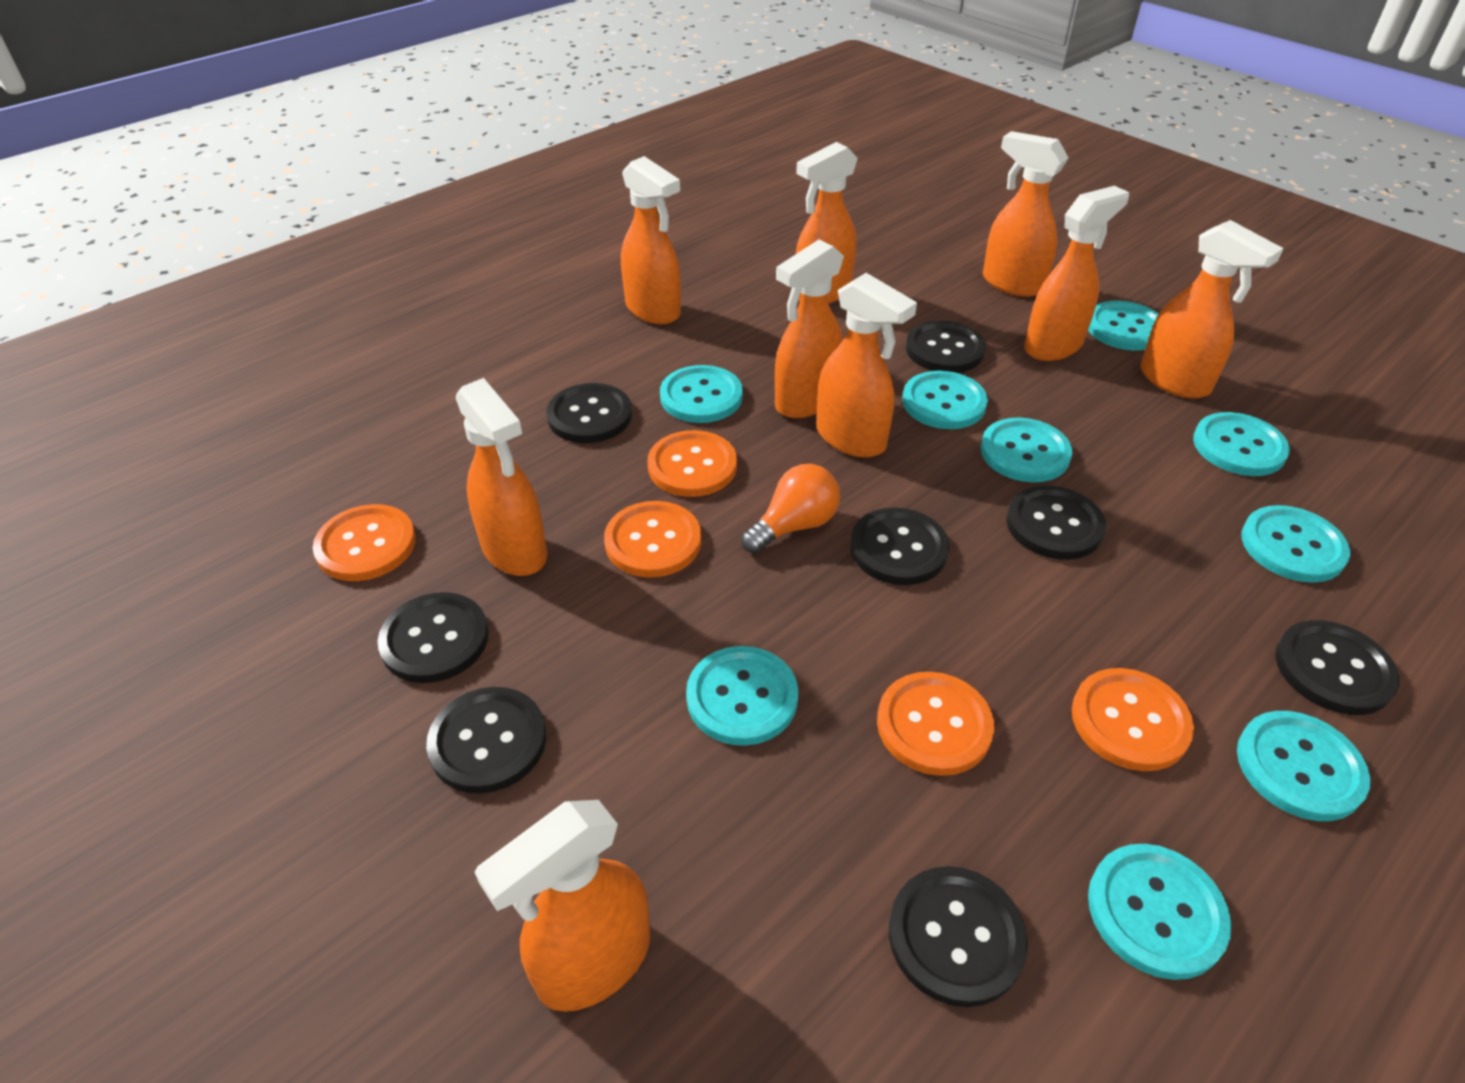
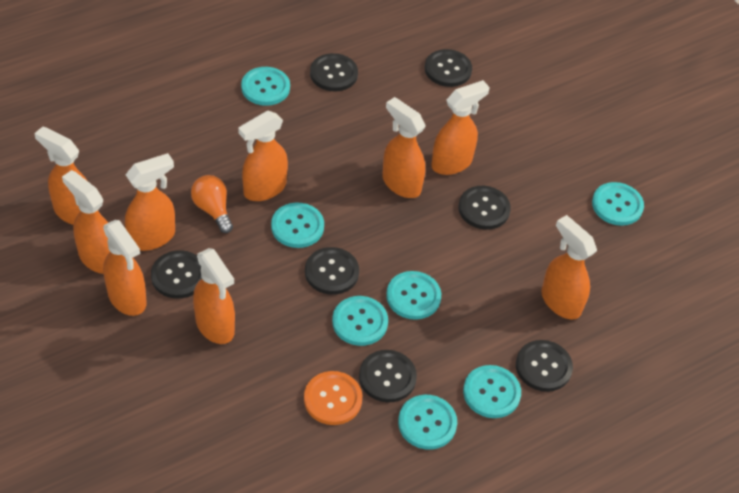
black button: 8 -> 7
orange button: 5 -> 1
turquoise button: 9 -> 7

